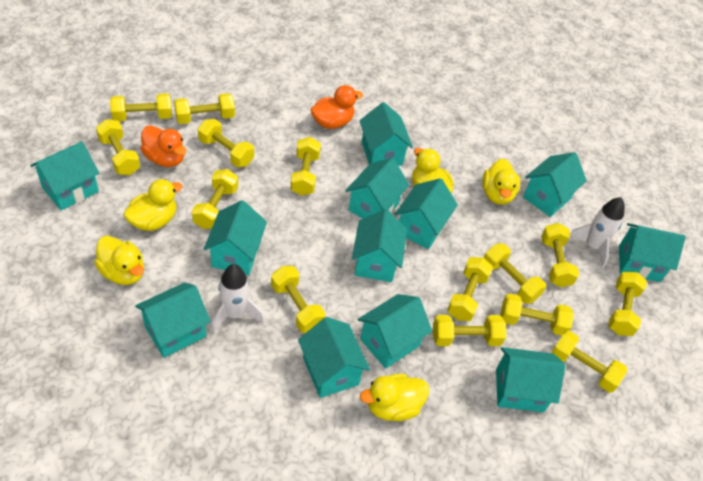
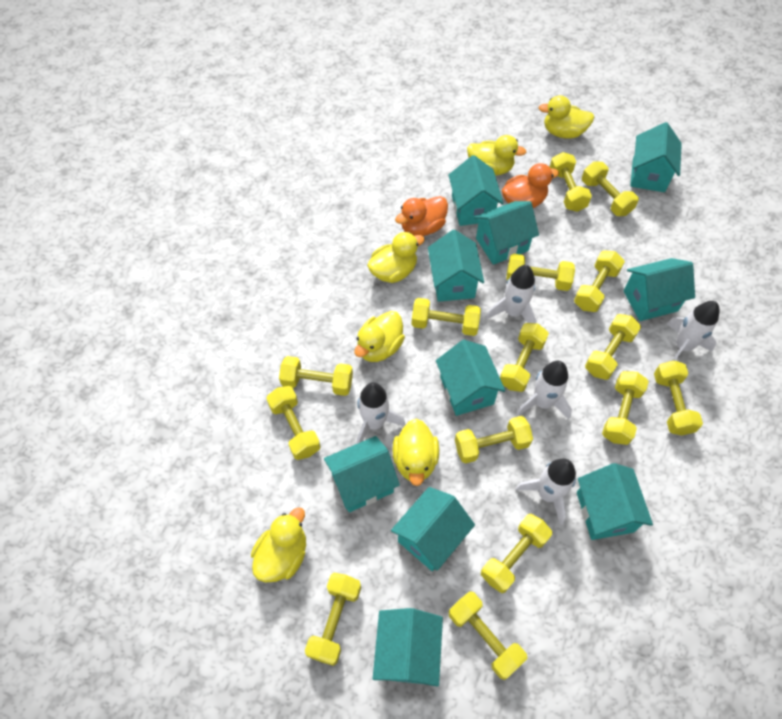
turquoise house: 12 -> 10
white rocket: 2 -> 5
yellow duck: 5 -> 6
yellow dumbbell: 14 -> 15

